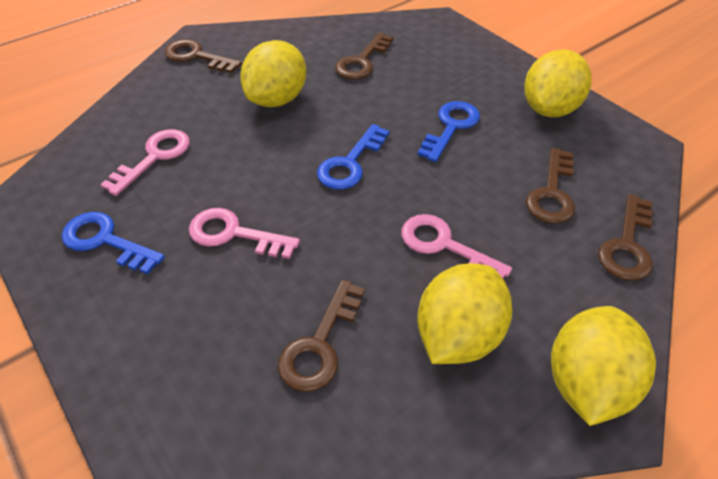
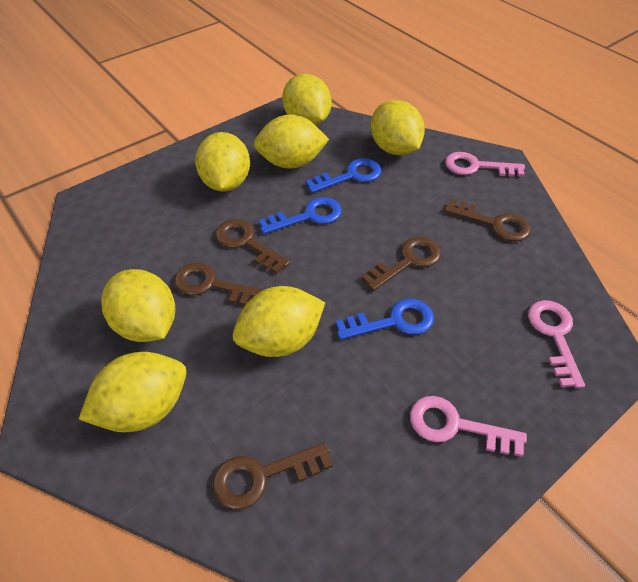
yellow lemon: 4 -> 7

